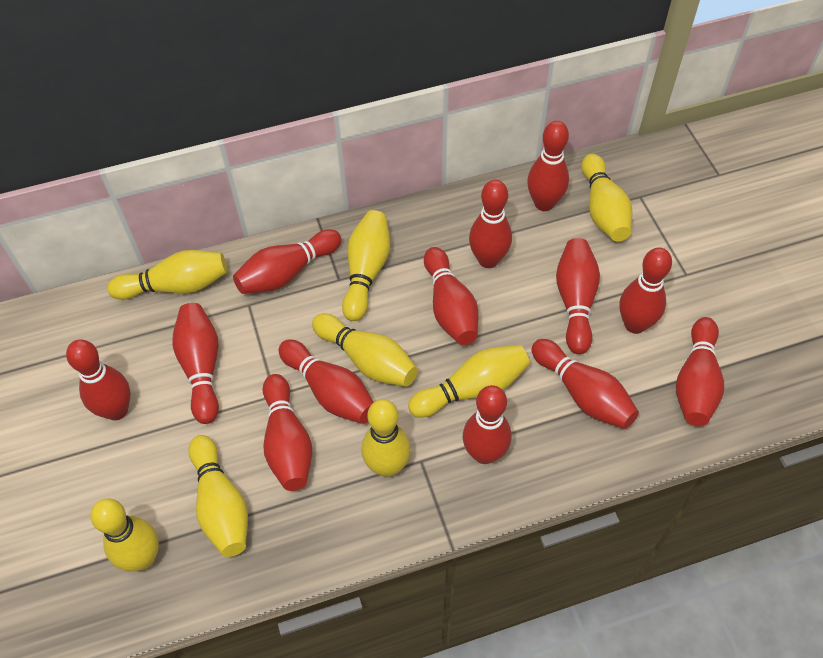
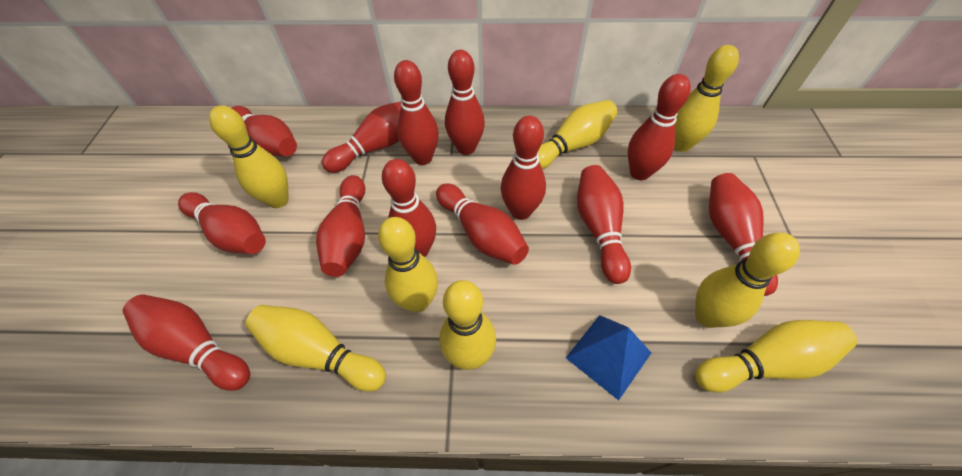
blue pyramid: 0 -> 1

